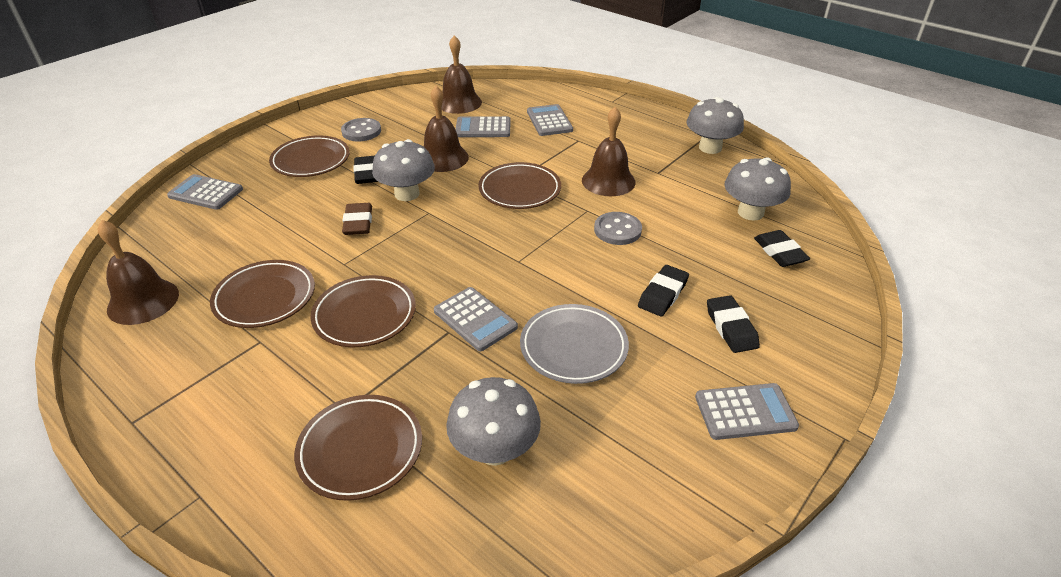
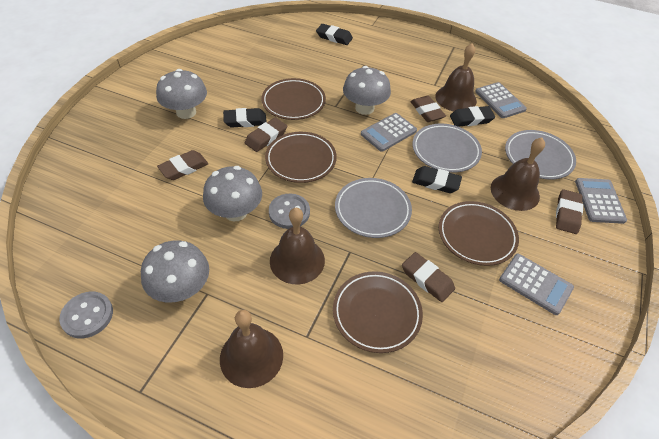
brown eraser: 1 -> 5
brown plate: 5 -> 4
grey calculator: 5 -> 4
grey plate: 1 -> 3

